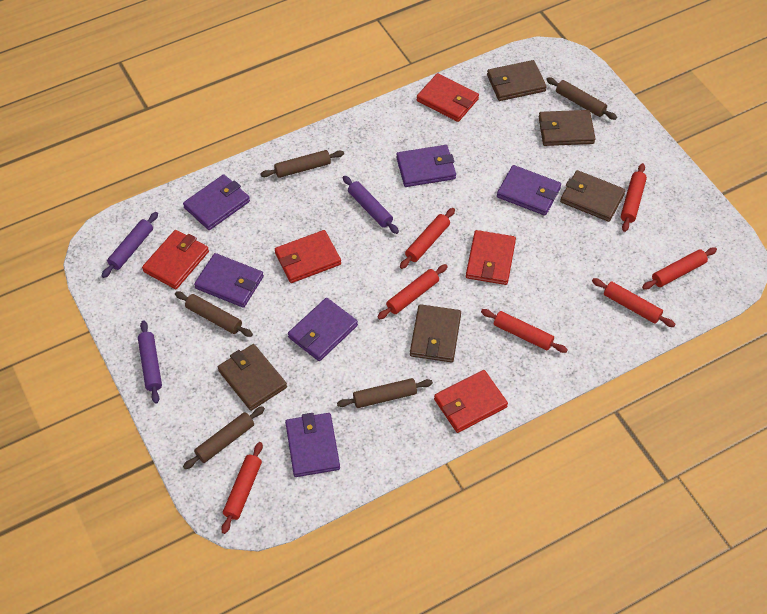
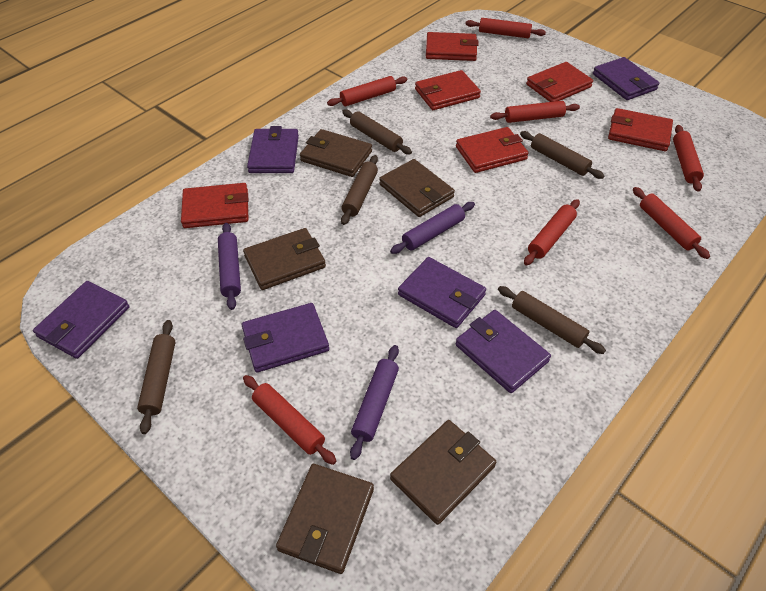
red wallet: 5 -> 6

